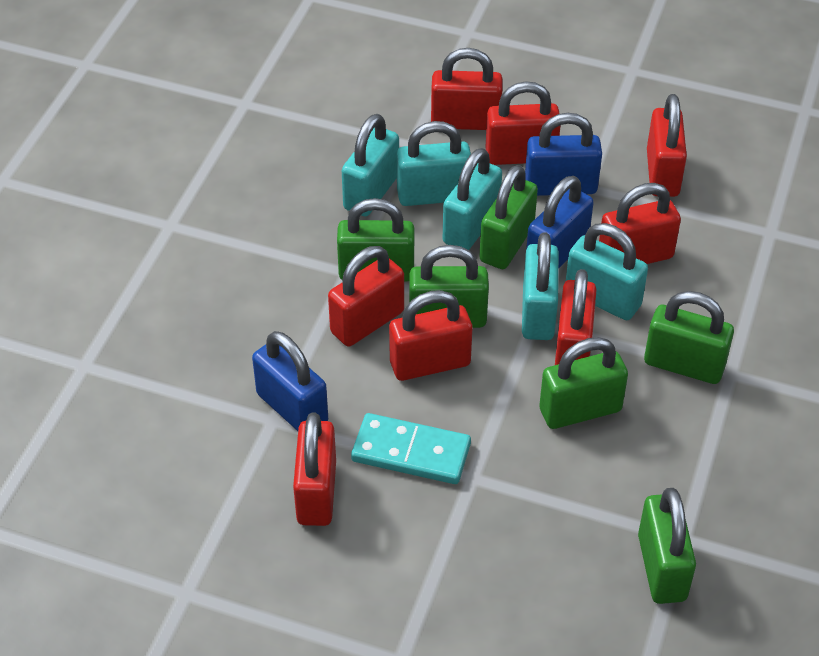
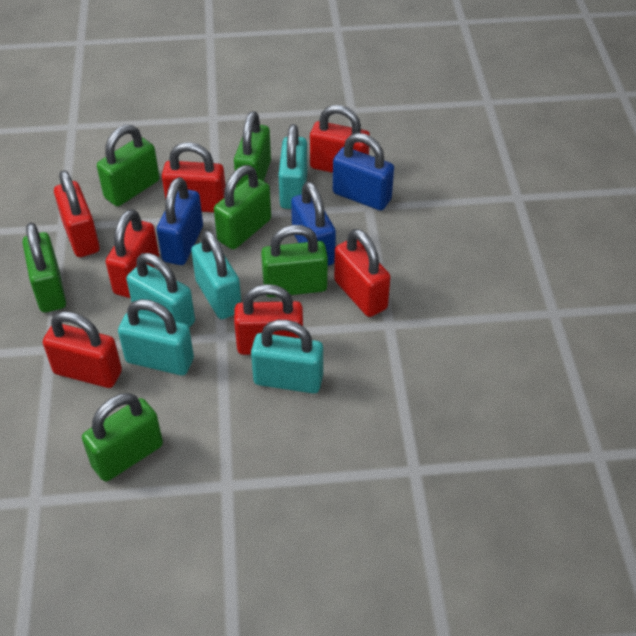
red padlock: 8 -> 7
turquoise domino: 1 -> 0

